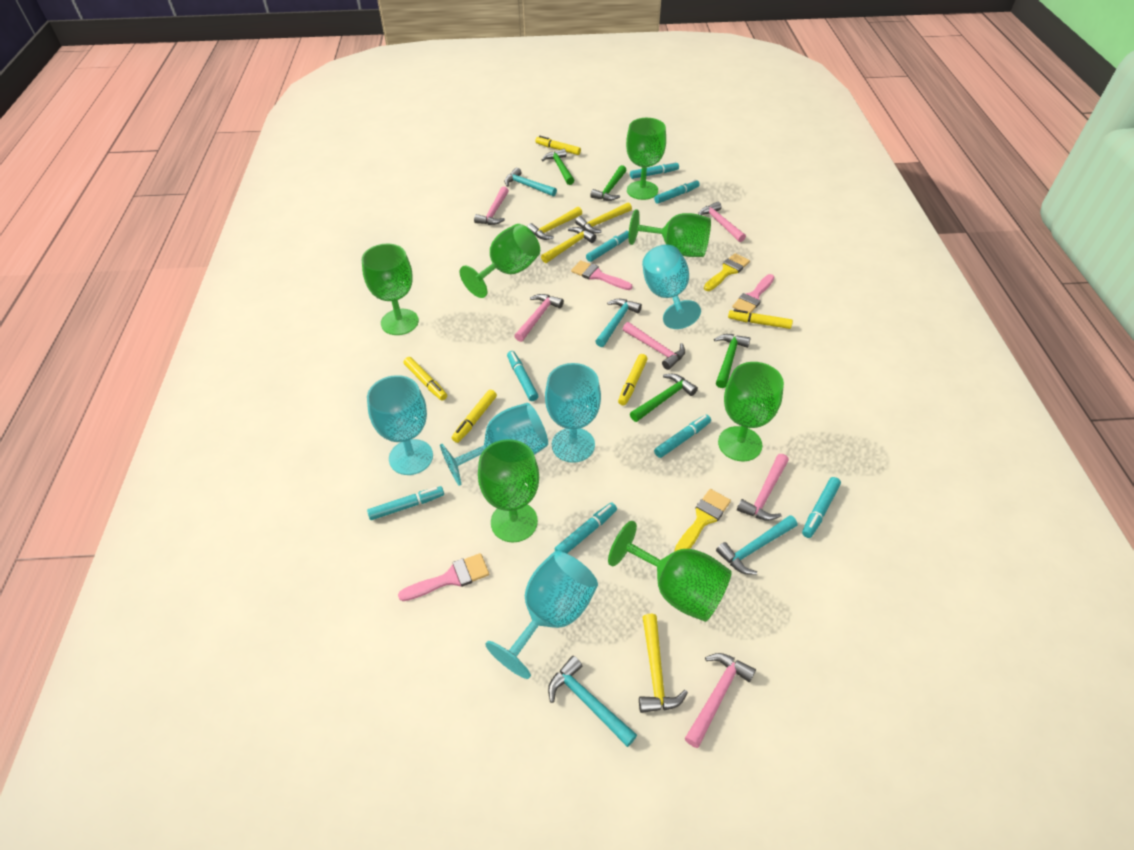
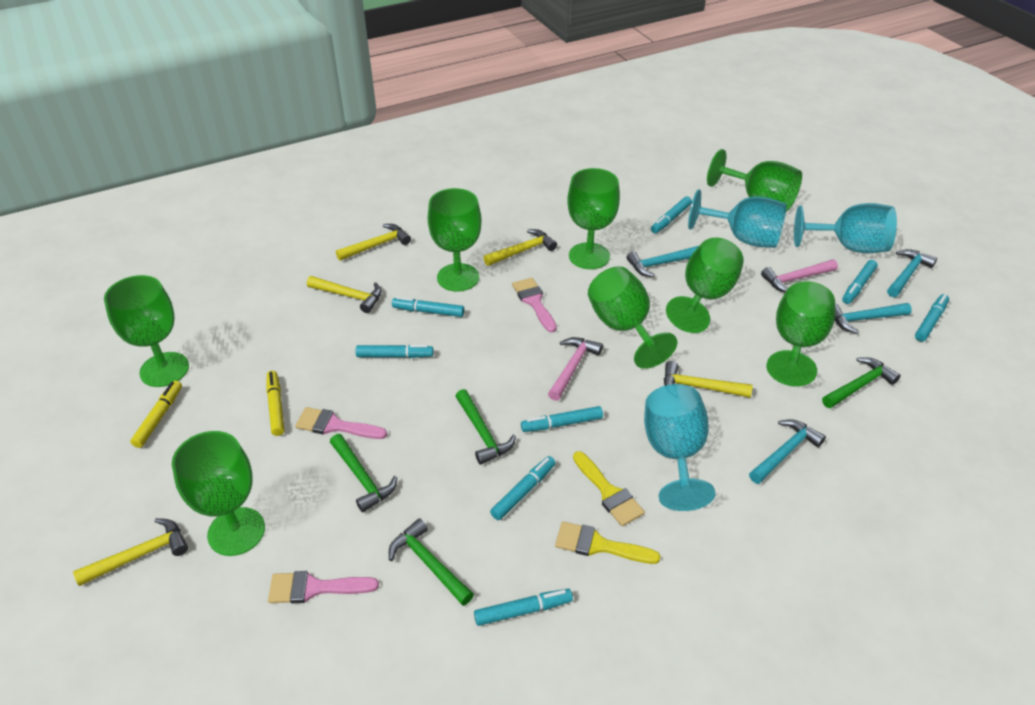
green goblet: 7 -> 8
pink hammer: 6 -> 2
turquoise goblet: 5 -> 3
yellow hammer: 4 -> 5
yellow marker: 5 -> 2

